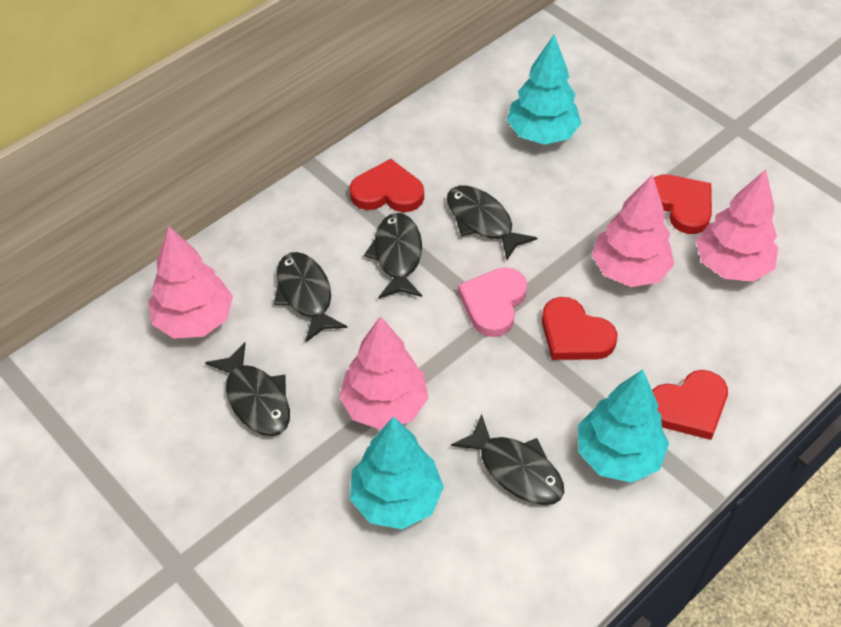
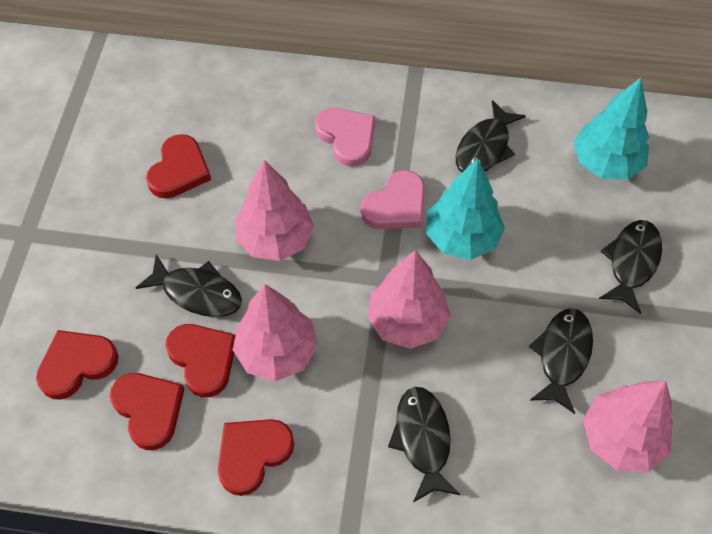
pink heart: 1 -> 2
red heart: 4 -> 5
turquoise tree: 3 -> 2

